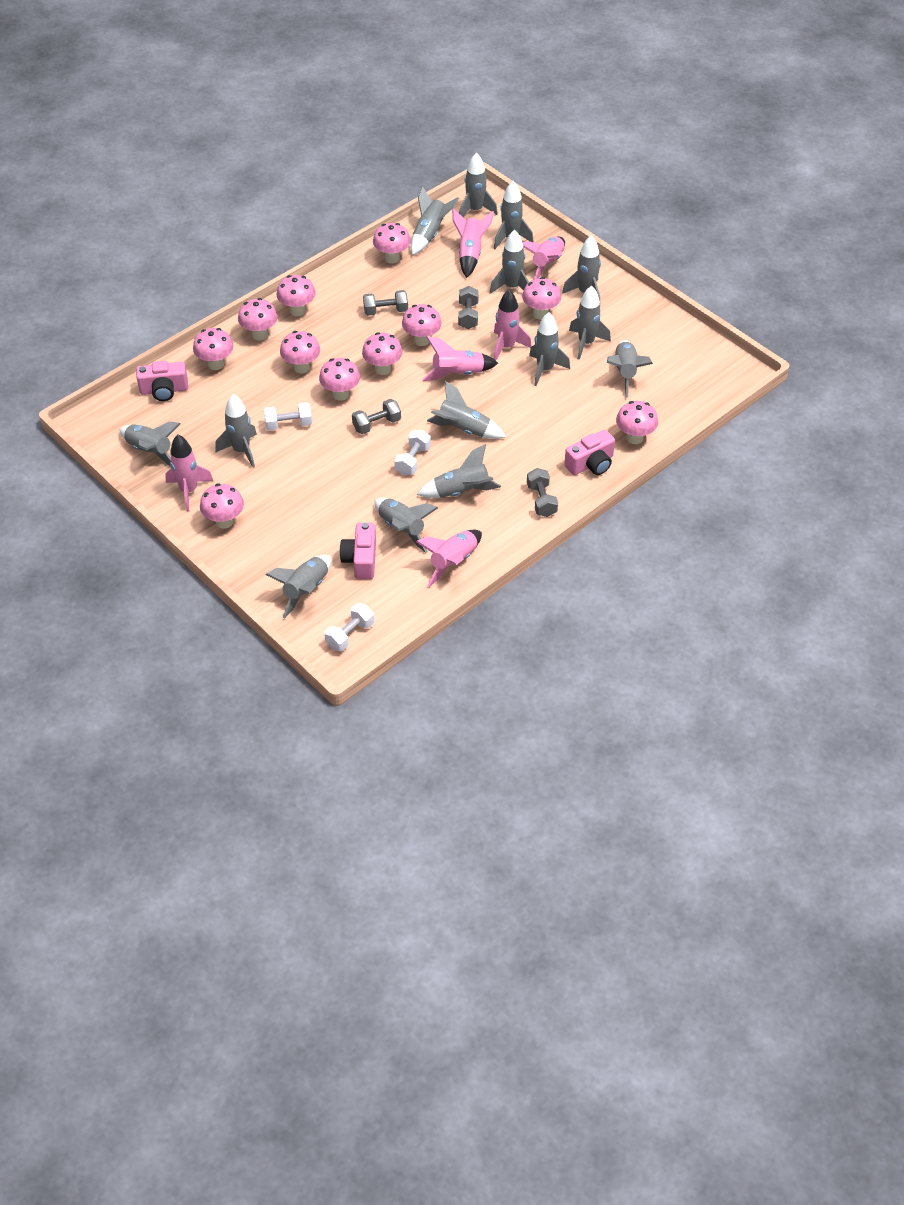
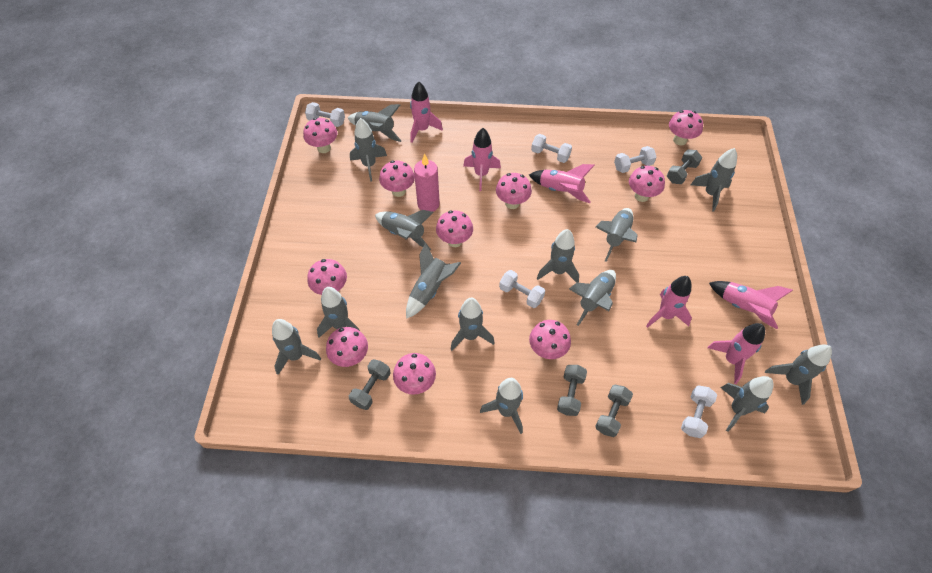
pink camera: 3 -> 0
pink candle: 0 -> 1
pink mushroom: 11 -> 10
white dumbbell: 3 -> 5

